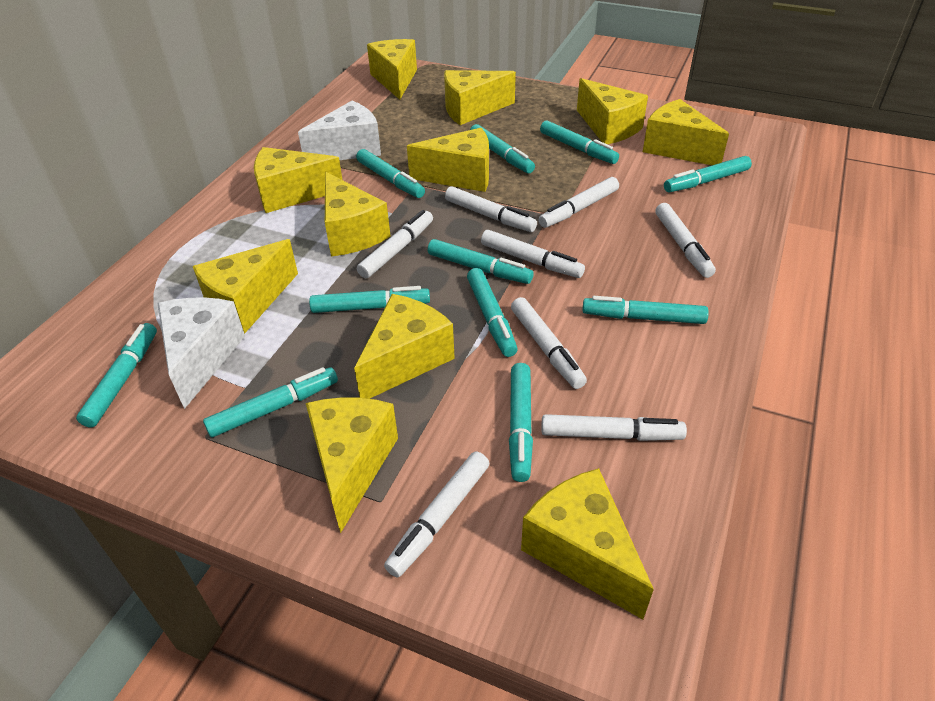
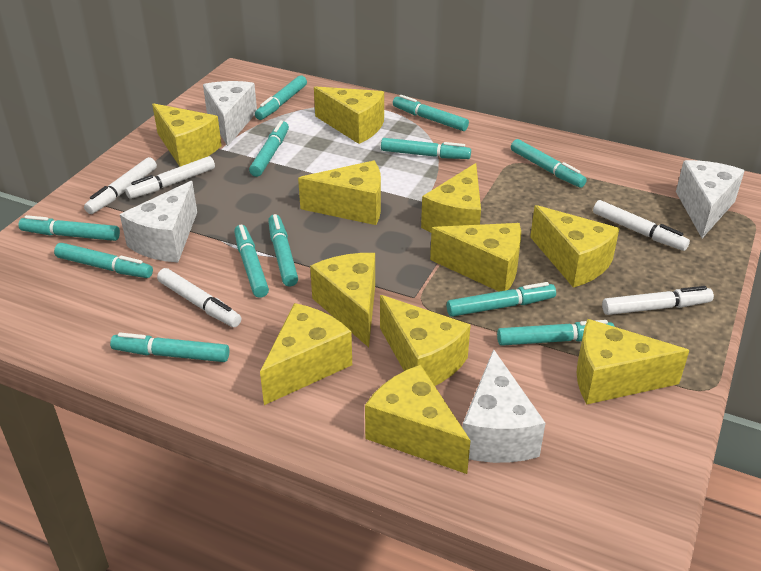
turquoise marker: 11 -> 12
white cheese: 2 -> 4
white marker: 8 -> 5

